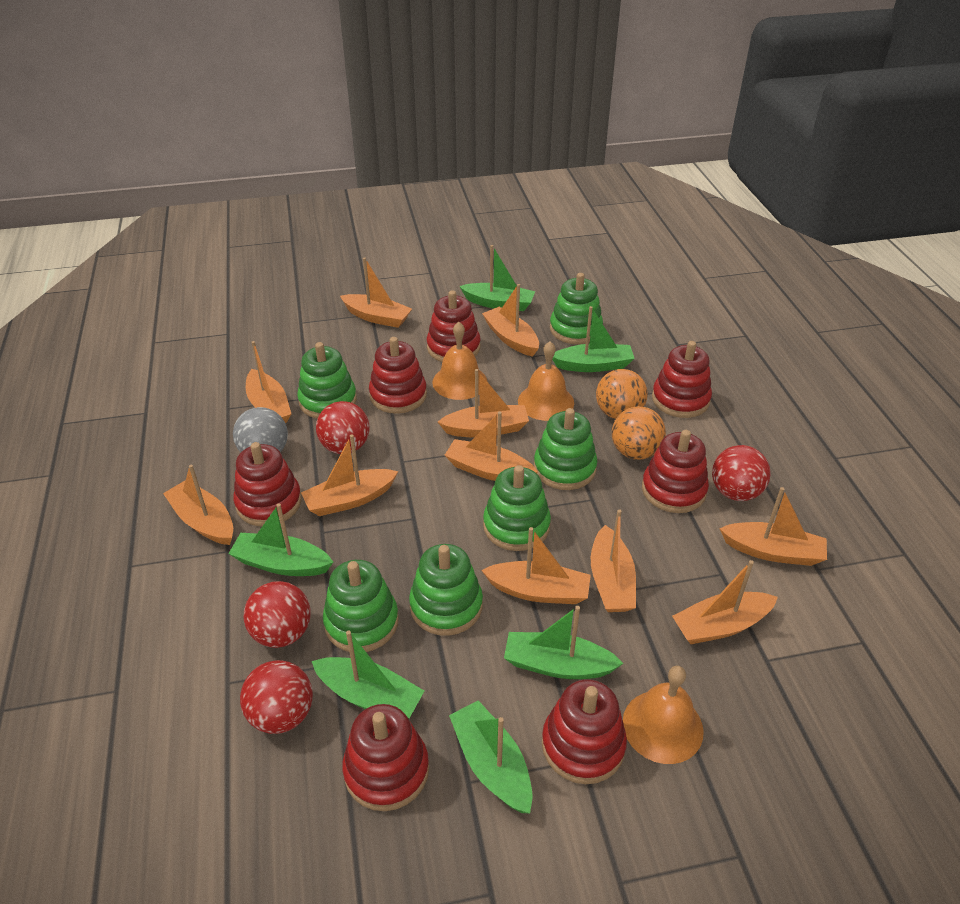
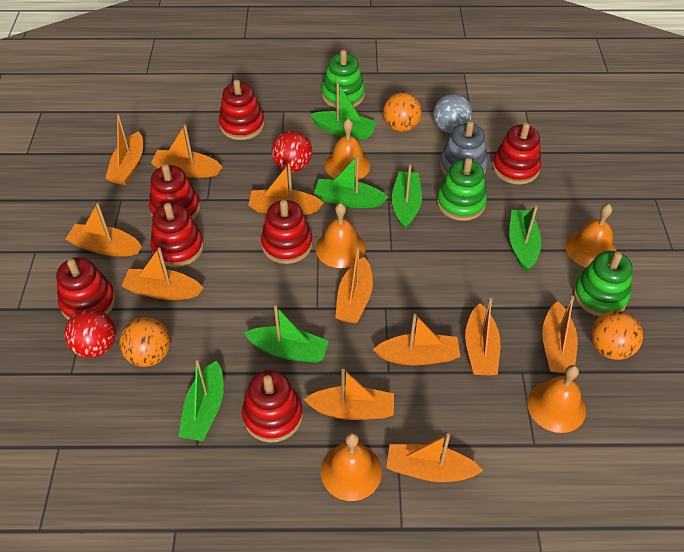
green stacking toy: 6 -> 3
grey stacking toy: 0 -> 1
orange ball: 2 -> 3
orange bell: 3 -> 5
red ball: 4 -> 2

